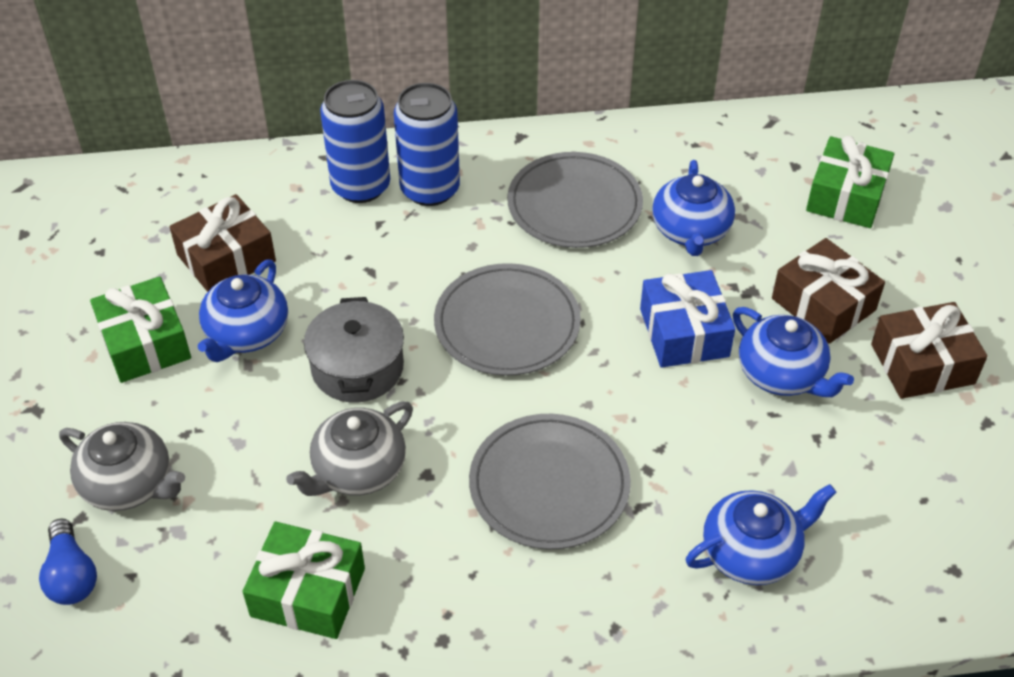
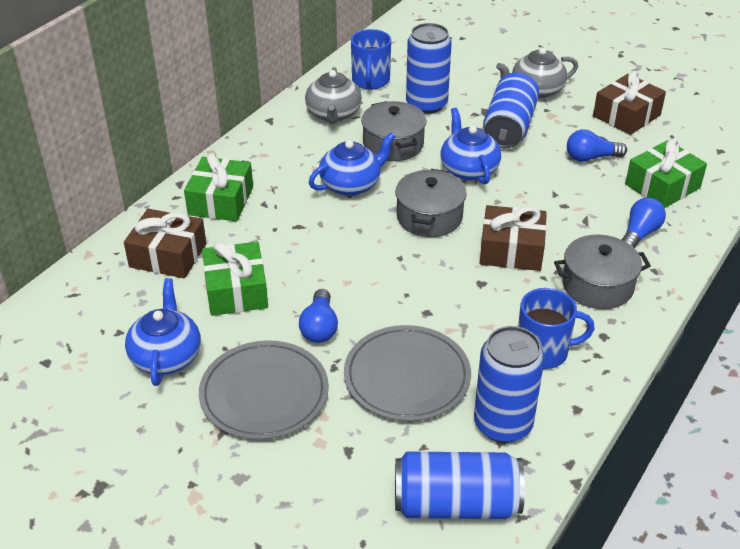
blue can: 2 -> 4
blue gift: 1 -> 0
blue light bulb: 1 -> 3
blue mug: 0 -> 2
blue teapot: 4 -> 3
grey plate: 3 -> 2
grey pot: 1 -> 3

